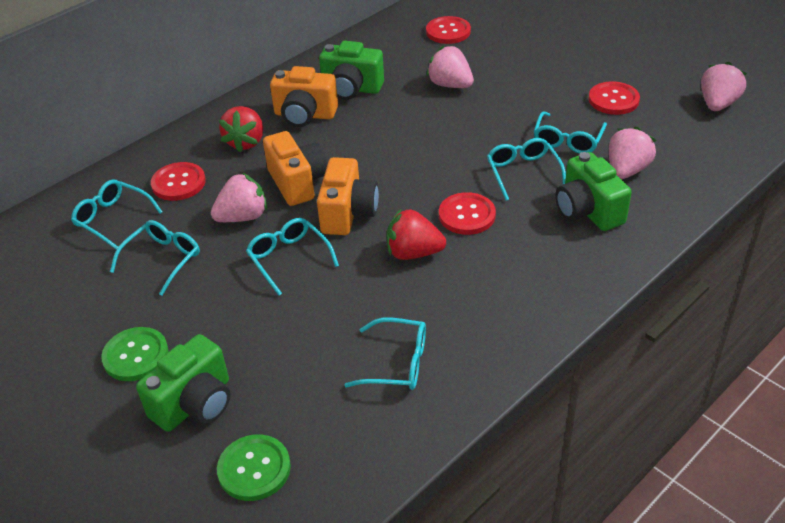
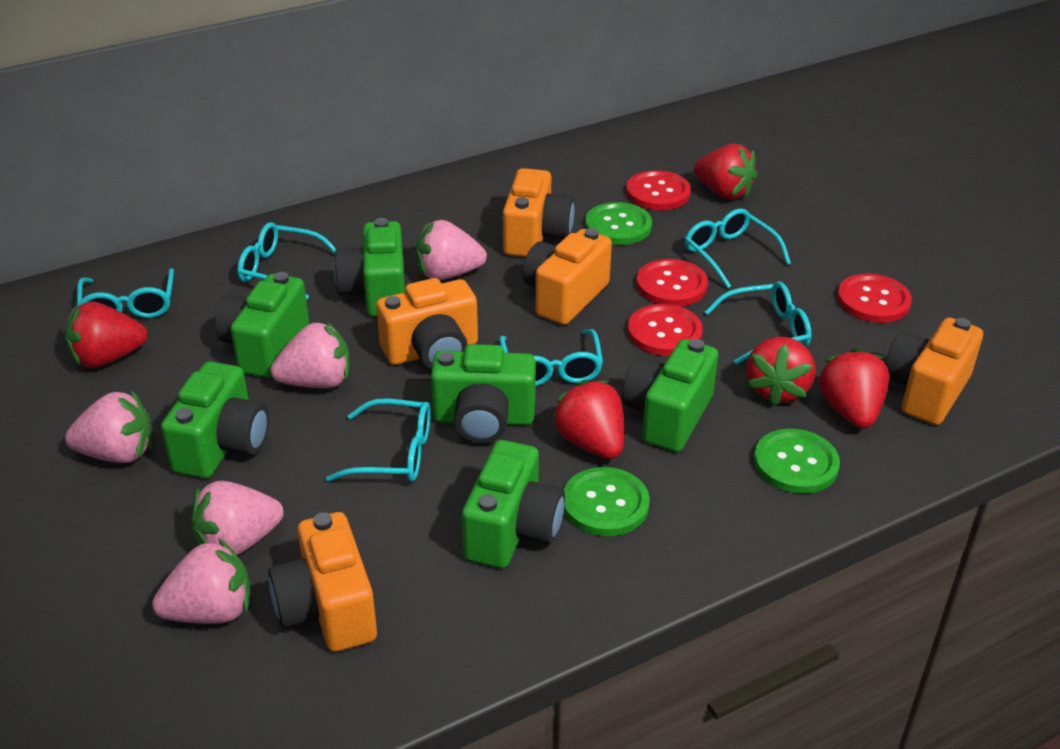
green button: 2 -> 3
green camera: 3 -> 6
orange camera: 3 -> 5
pink strawberry: 4 -> 5
red strawberry: 2 -> 5

